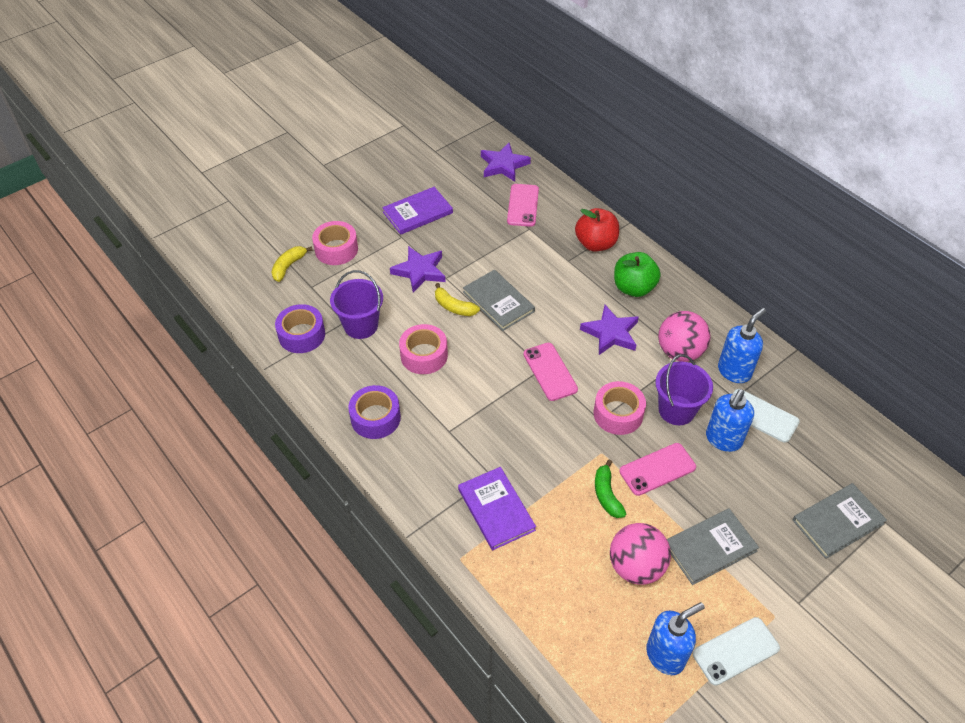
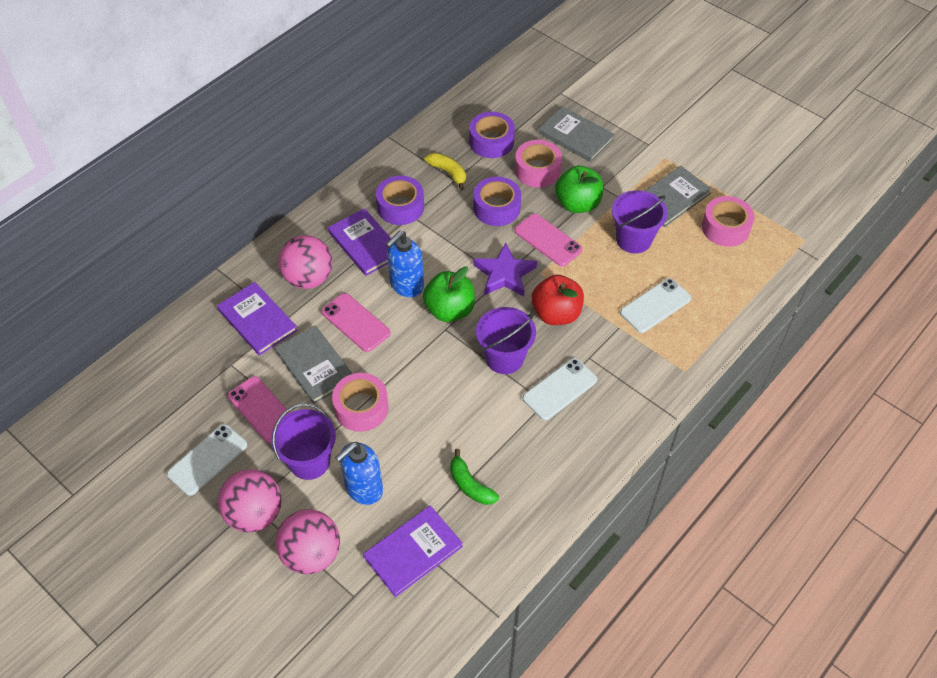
blue soap dispenser: 3 -> 2
green apple: 1 -> 2
pink ball: 2 -> 3
purple book: 2 -> 3
purple bucket: 2 -> 3
purple star: 3 -> 1
purple tape: 2 -> 3
white phone: 2 -> 3
yellow banana: 2 -> 1

